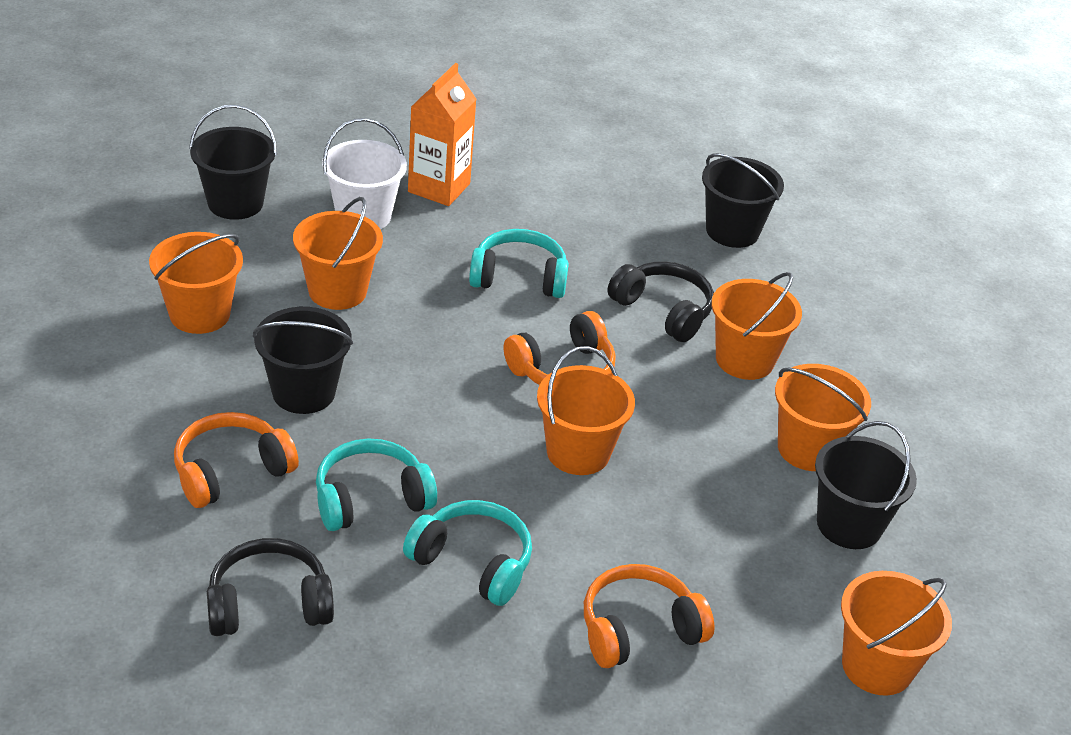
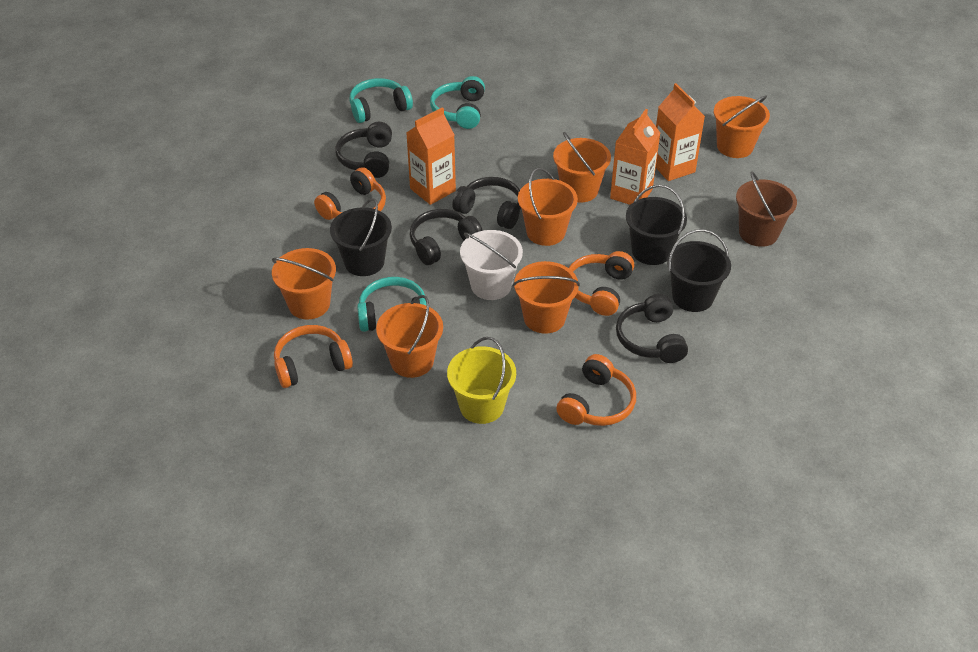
black bucket: 4 -> 3
black headphones: 2 -> 4
brown bucket: 0 -> 1
orange carton: 1 -> 3
orange headphones: 3 -> 4
yellow bucket: 0 -> 1

